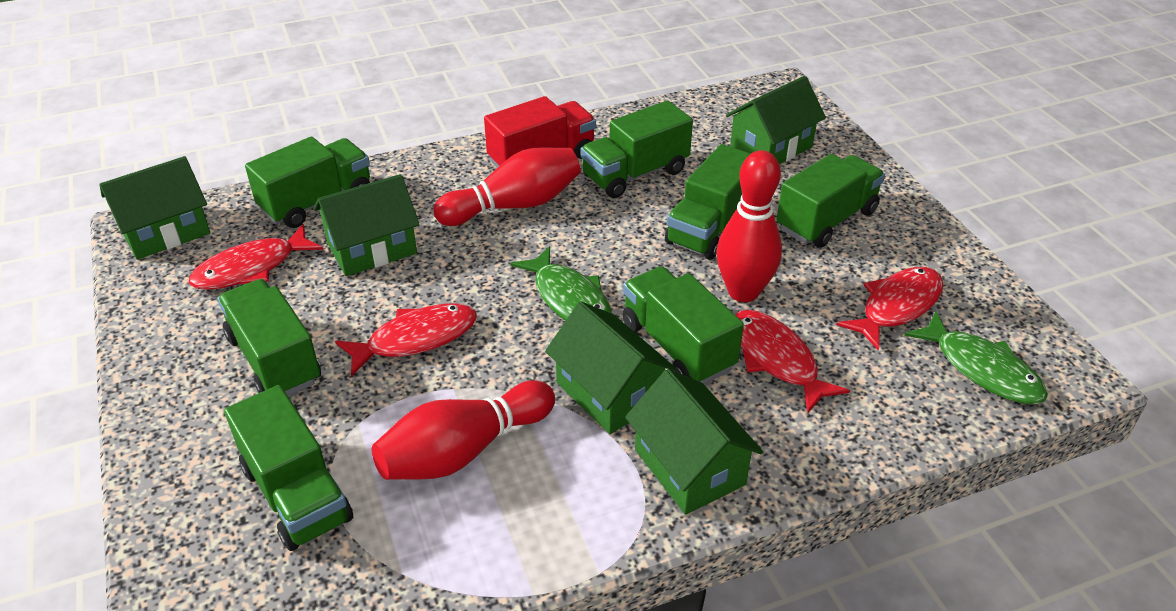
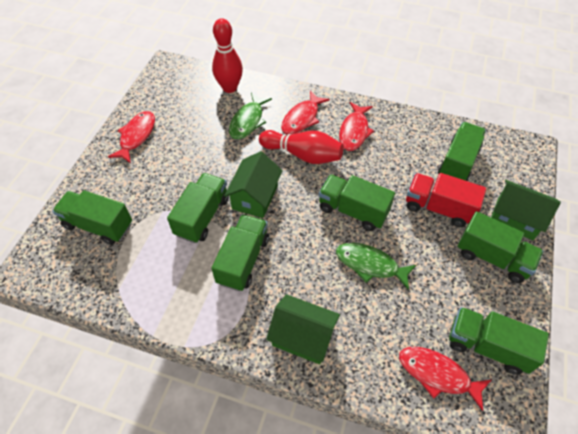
green house: 5 -> 3
red bowling pin: 3 -> 2

